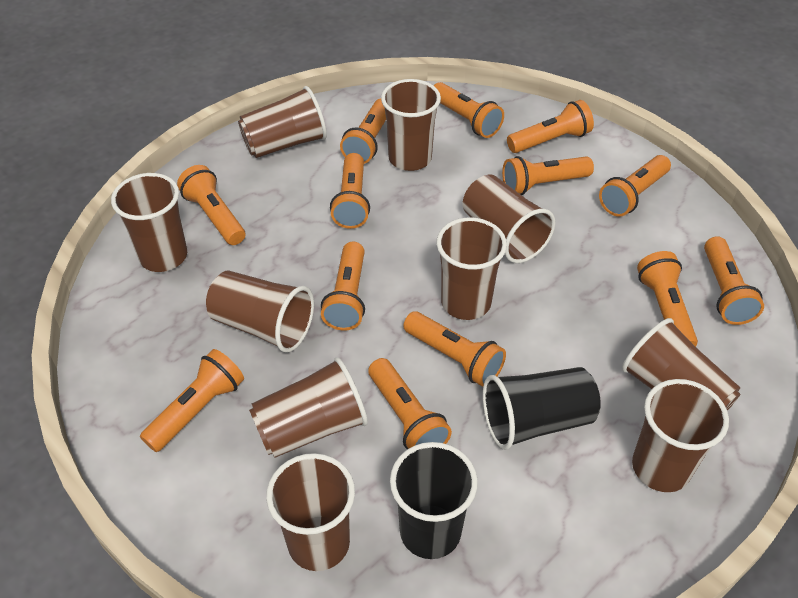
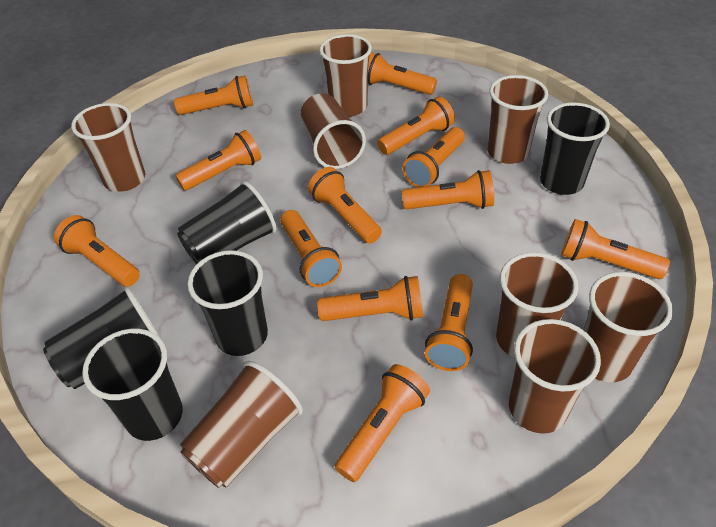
black cup: 2 -> 5
brown cup: 10 -> 8

